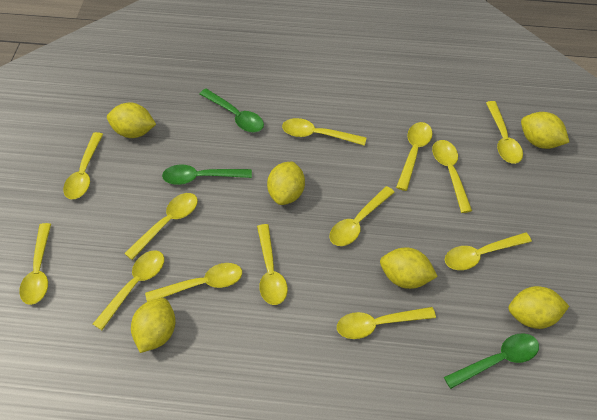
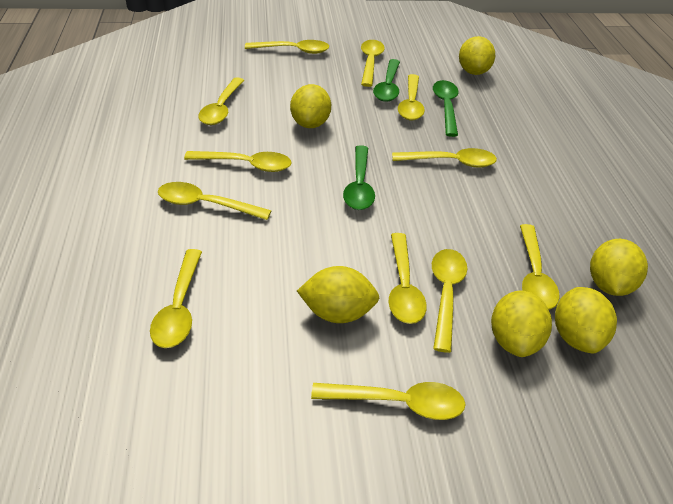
yellow spoon: 13 -> 12

